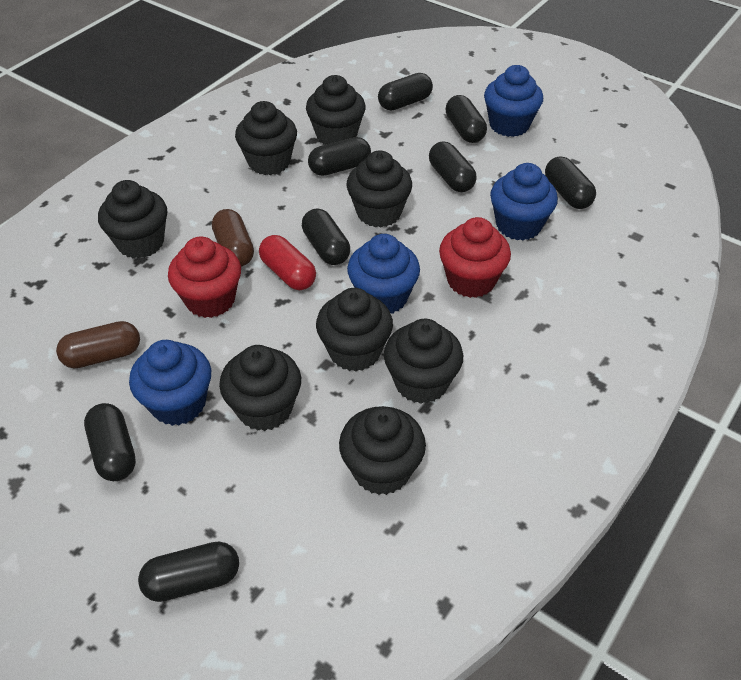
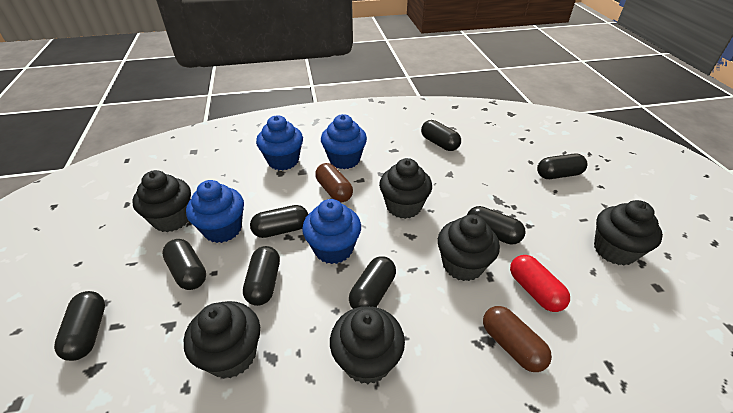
black cupcake: 8 -> 6
red cupcake: 2 -> 0

